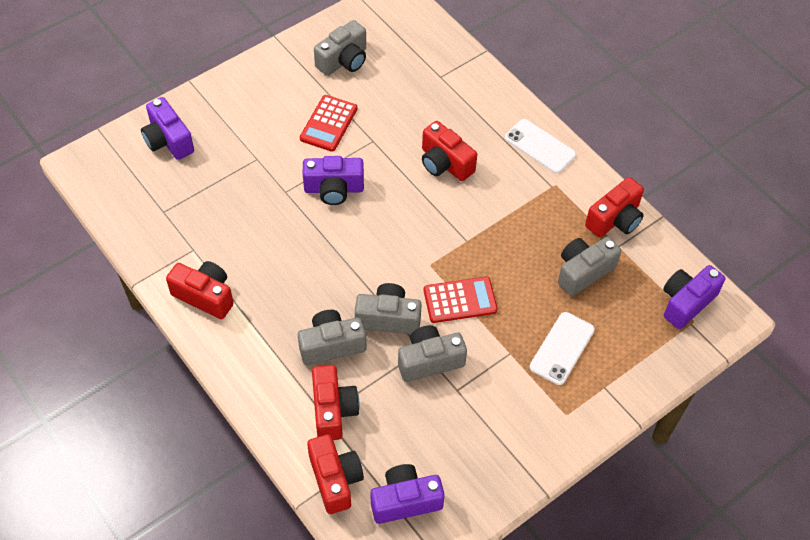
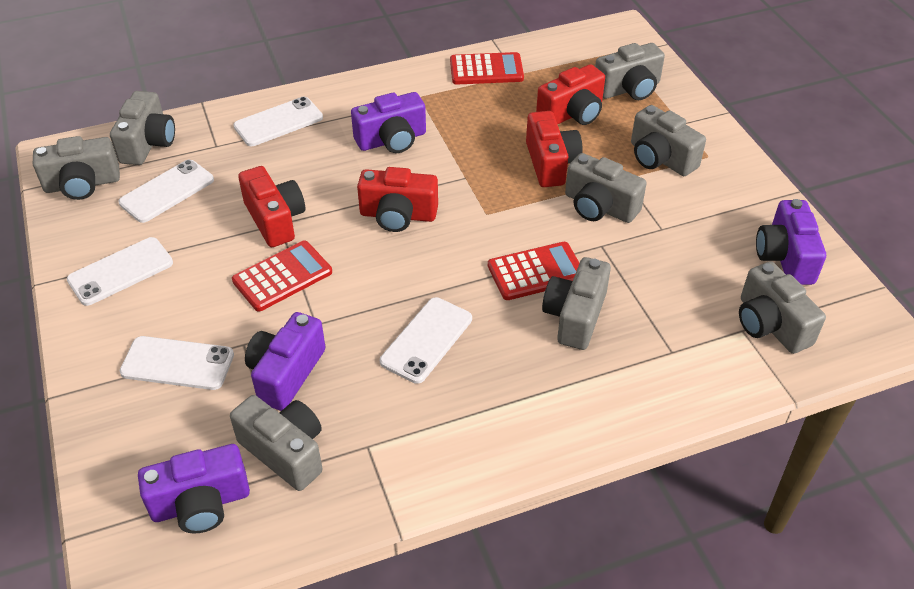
grey camera: 5 -> 8
red calculator: 2 -> 3
red camera: 5 -> 4
white phone: 2 -> 5

